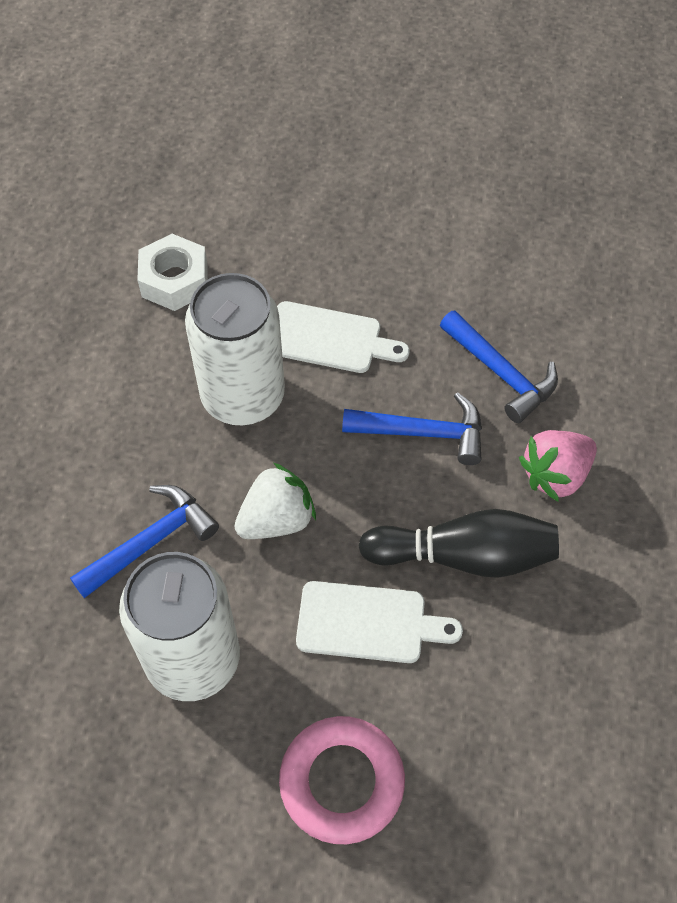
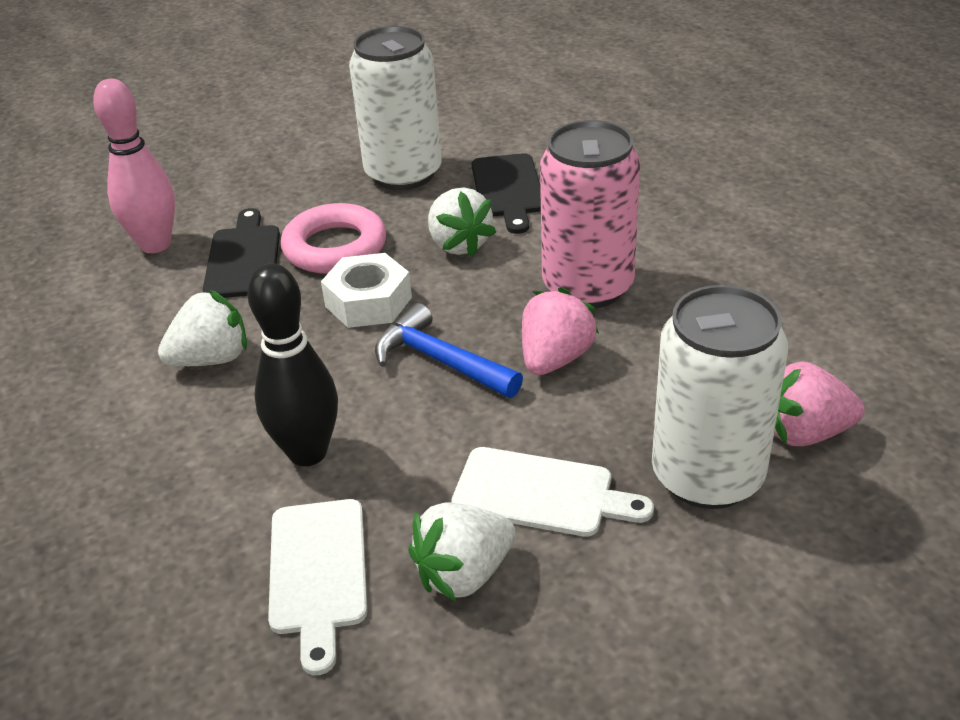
black cutting board: 0 -> 2
blue hammer: 3 -> 1
pink bowling pin: 0 -> 1
pink can: 0 -> 1
pink strawberry: 1 -> 2
white strawberry: 1 -> 3

